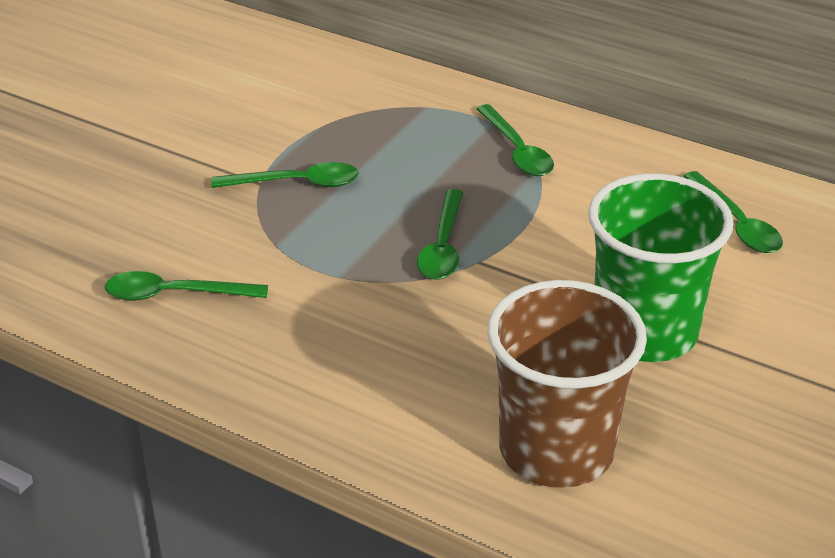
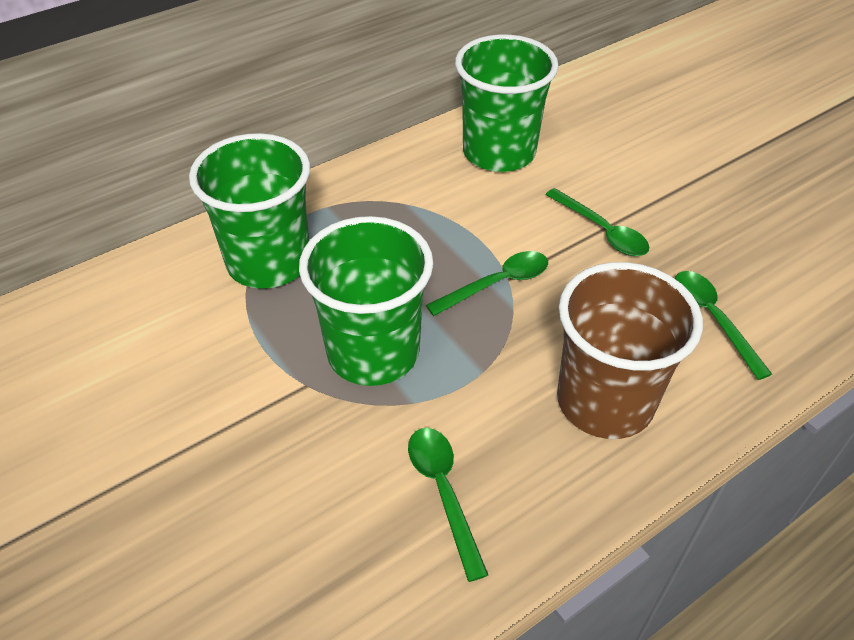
green cup: 1 -> 3
green spoon: 5 -> 4

